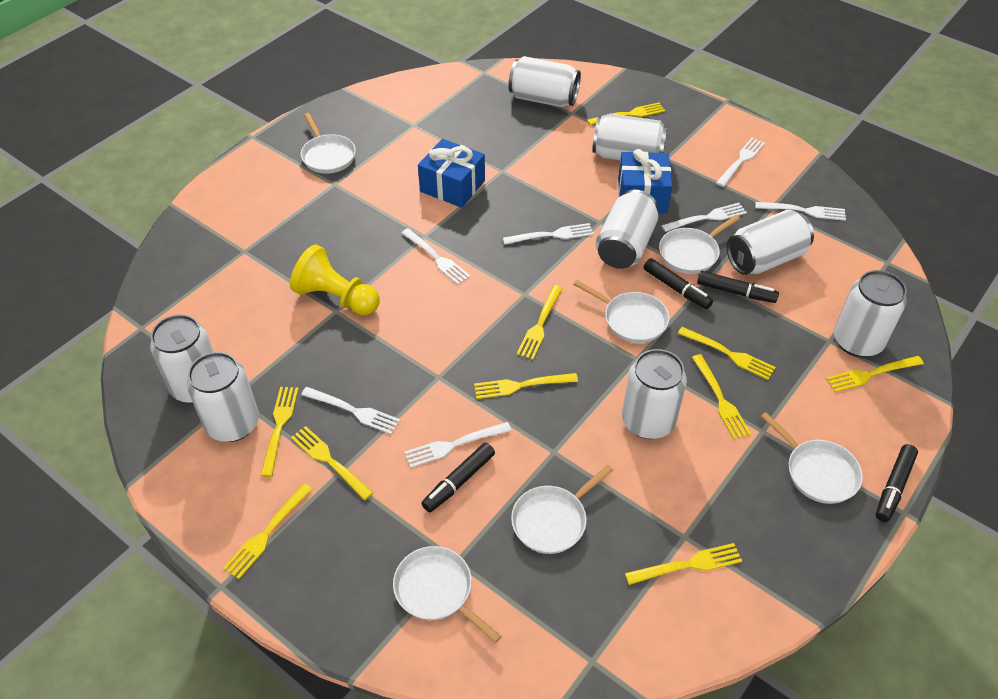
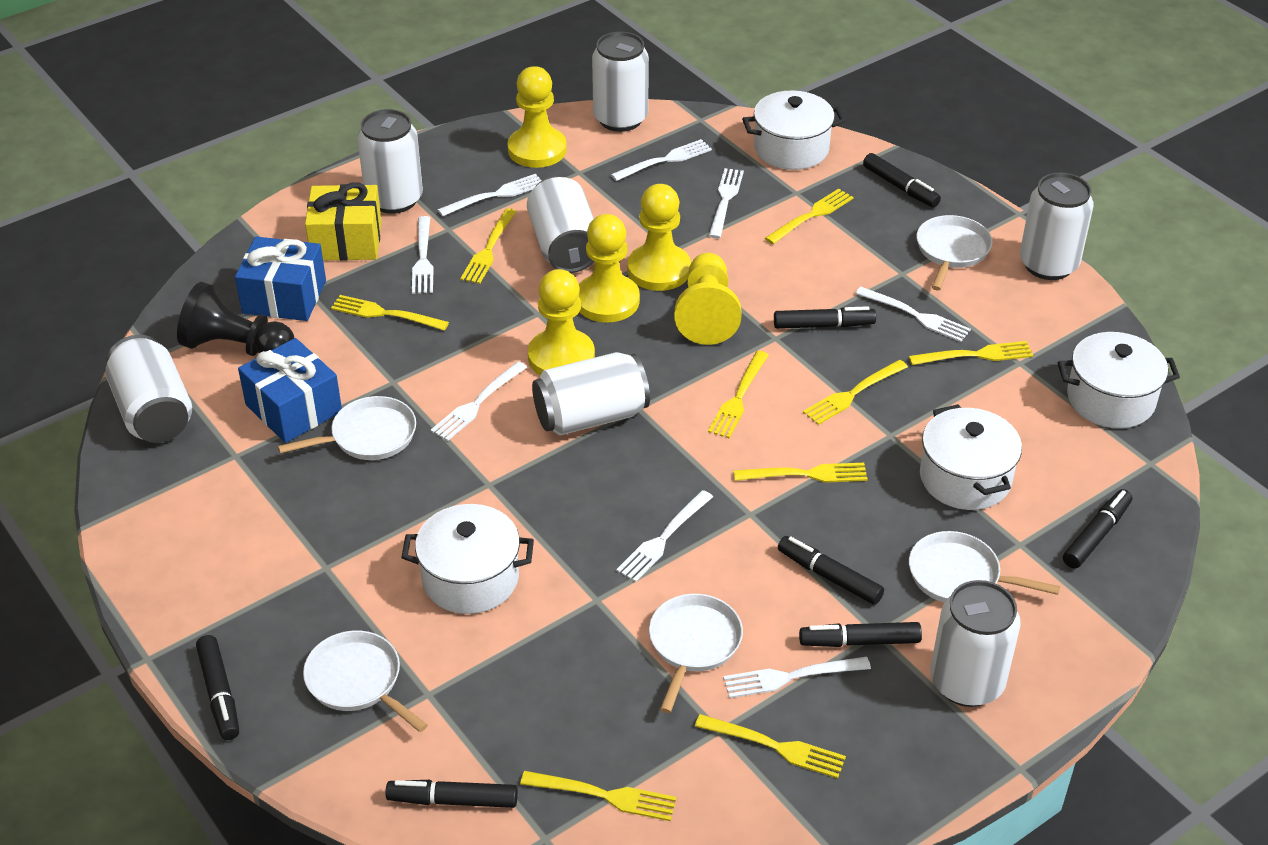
black marker: 4 -> 7
black pawn: 0 -> 1
white can: 8 -> 7
white fork: 7 -> 8
white pan: 6 -> 5
white pot: 0 -> 4
yellow fork: 10 -> 9
yellow gift: 0 -> 1
yellow pawn: 1 -> 5

